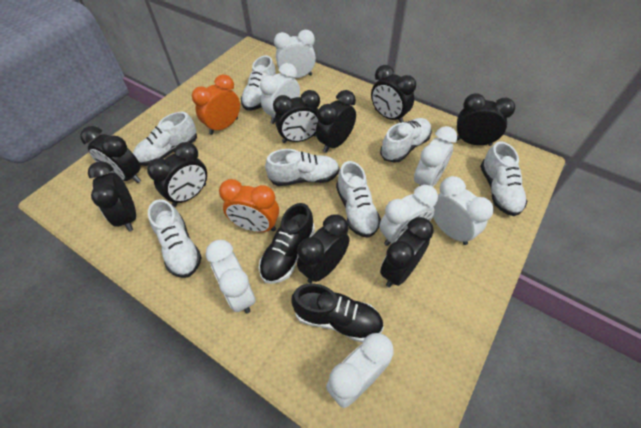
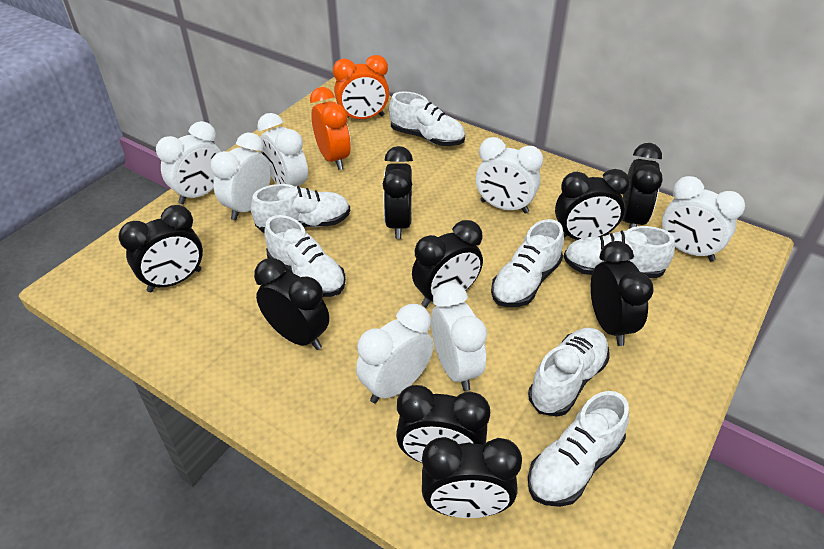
black shoe: 2 -> 0

